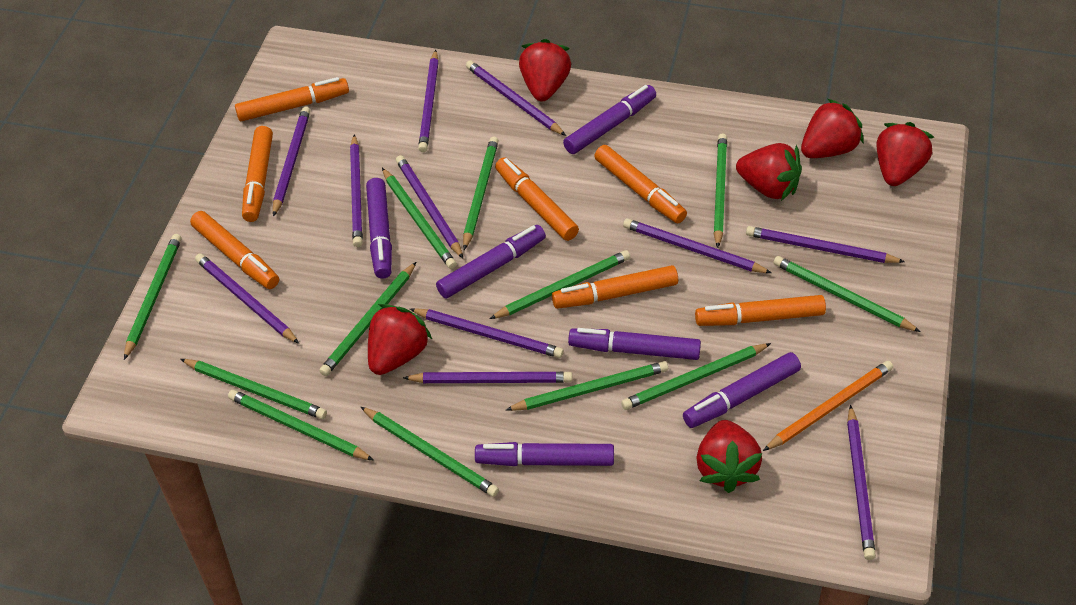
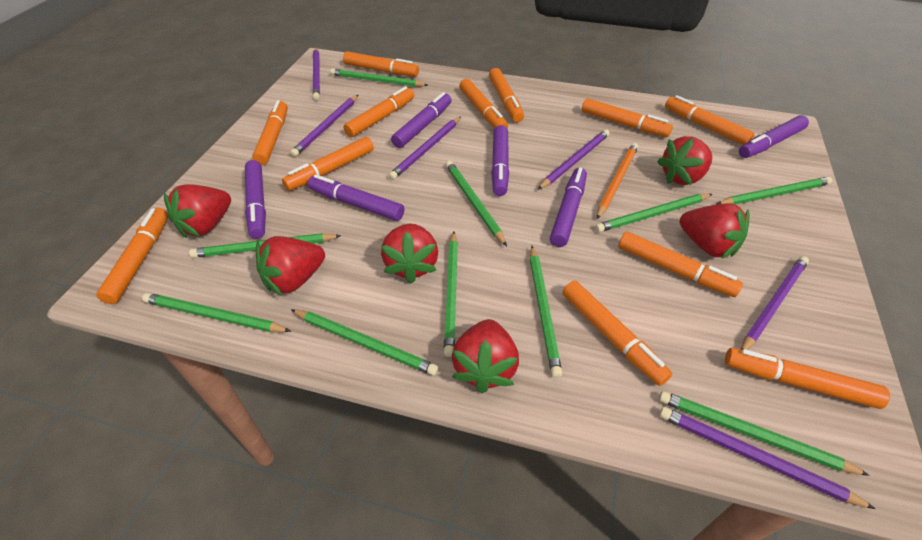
green pencil: 12 -> 10
orange marker: 7 -> 12
purple pencil: 11 -> 6

